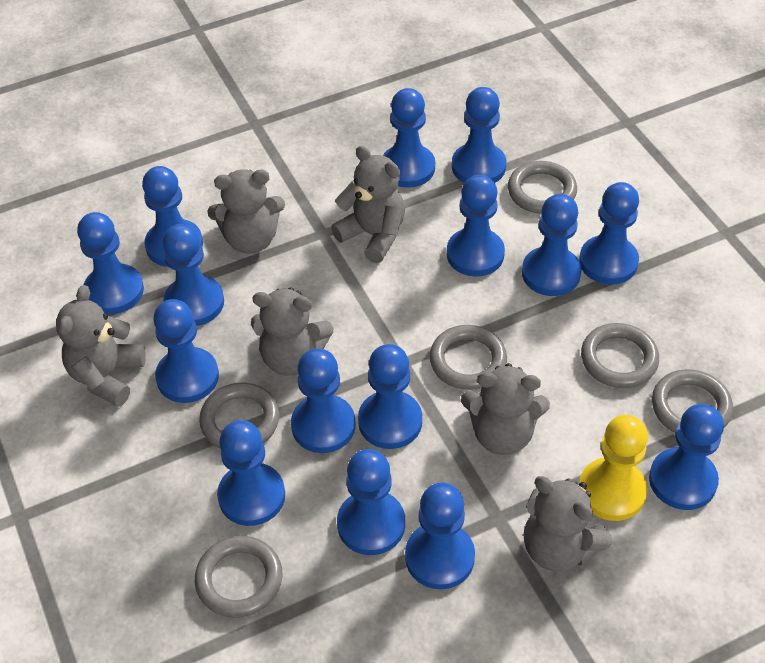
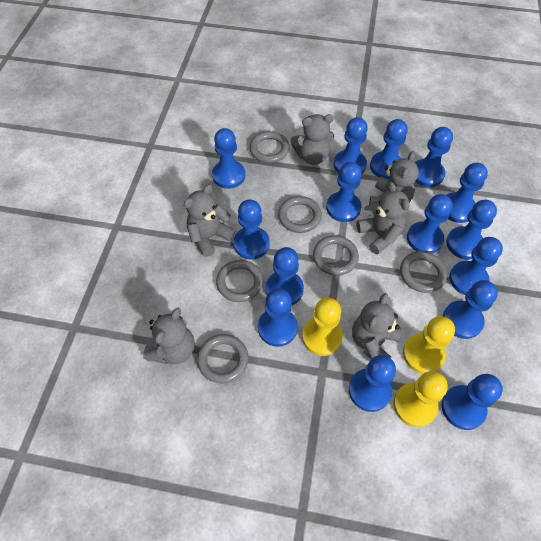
yellow pawn: 1 -> 3

